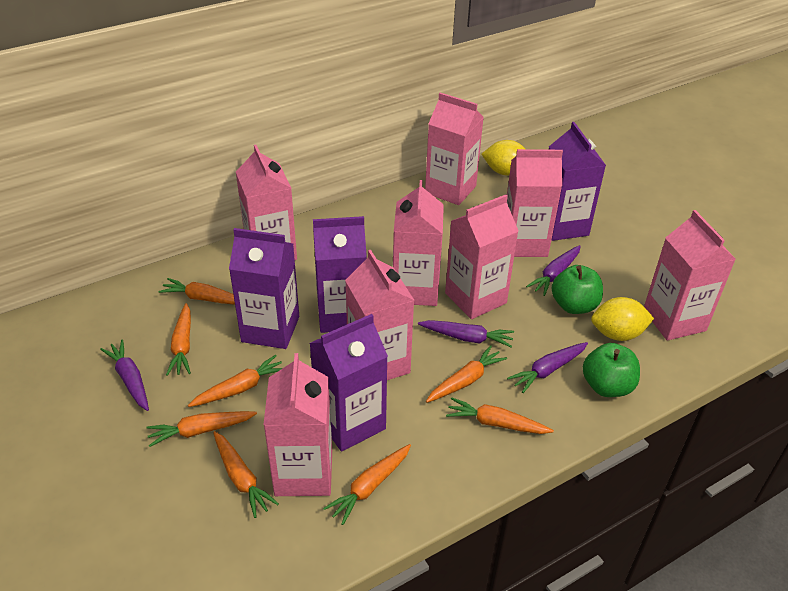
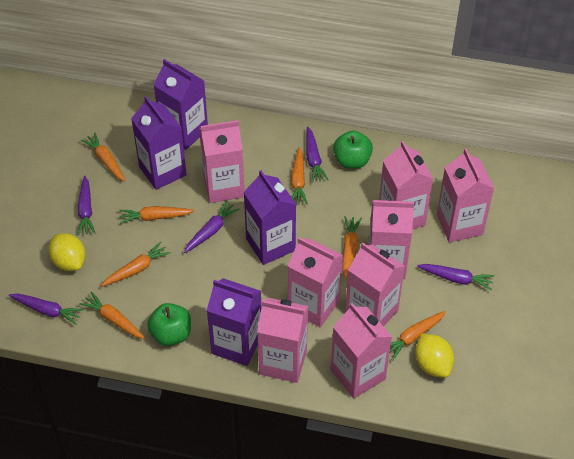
orange carrot: 8 -> 7
purple carrot: 4 -> 5

